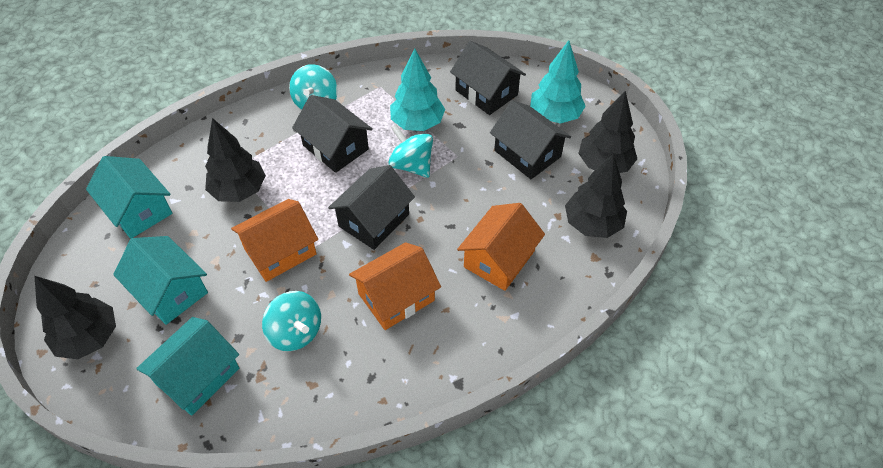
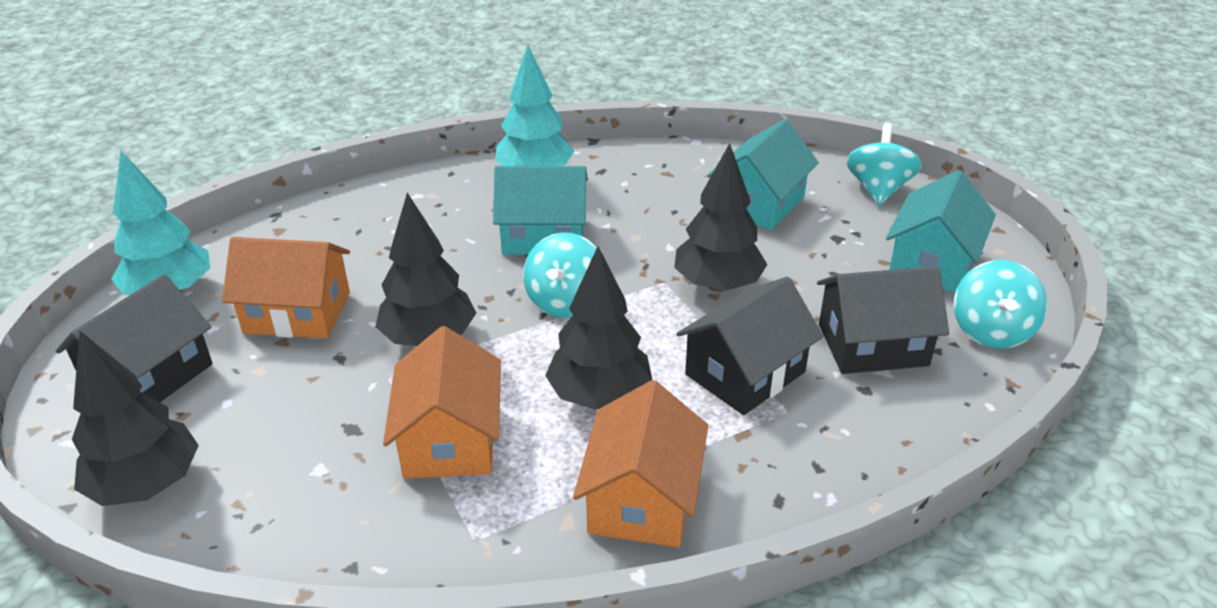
black house: 4 -> 3

